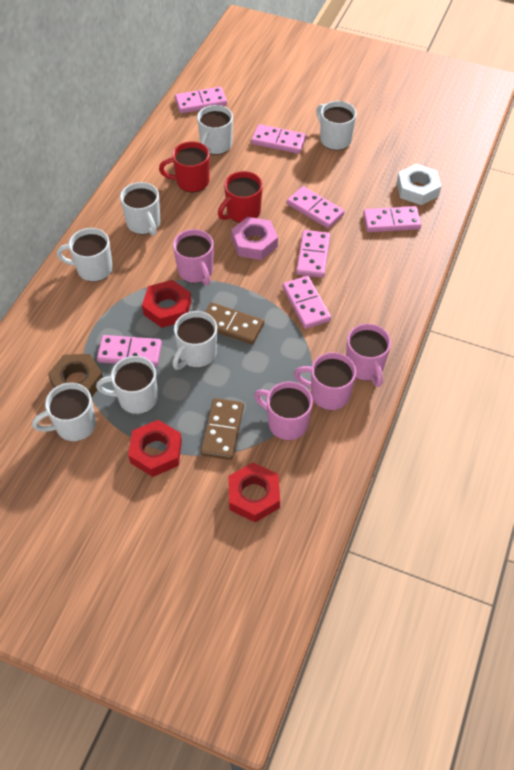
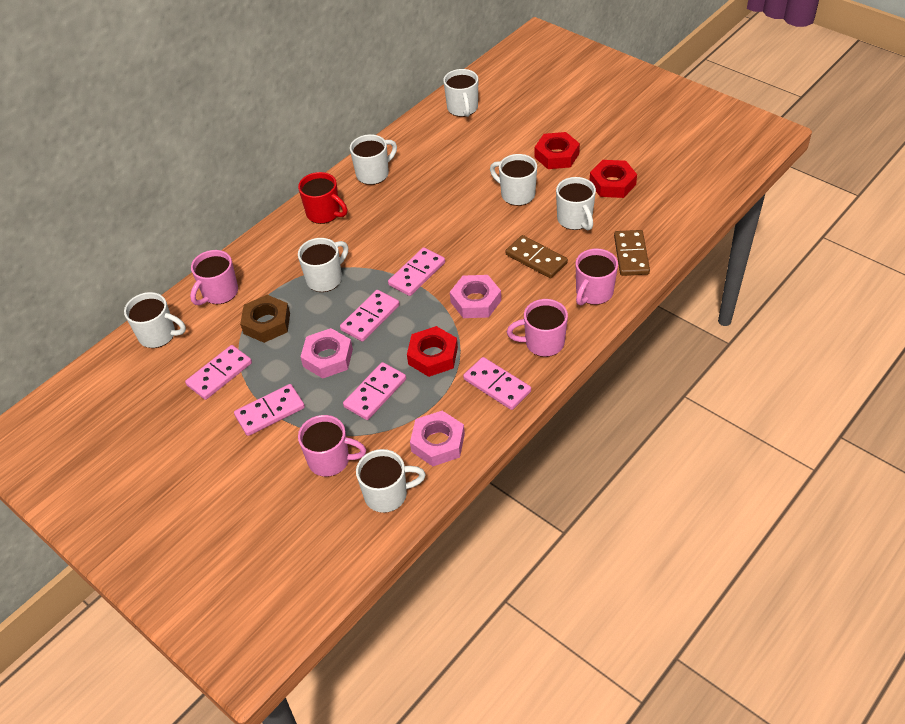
pink domino: 7 -> 6
pink nut: 1 -> 3
red mug: 2 -> 1
white nut: 1 -> 0

